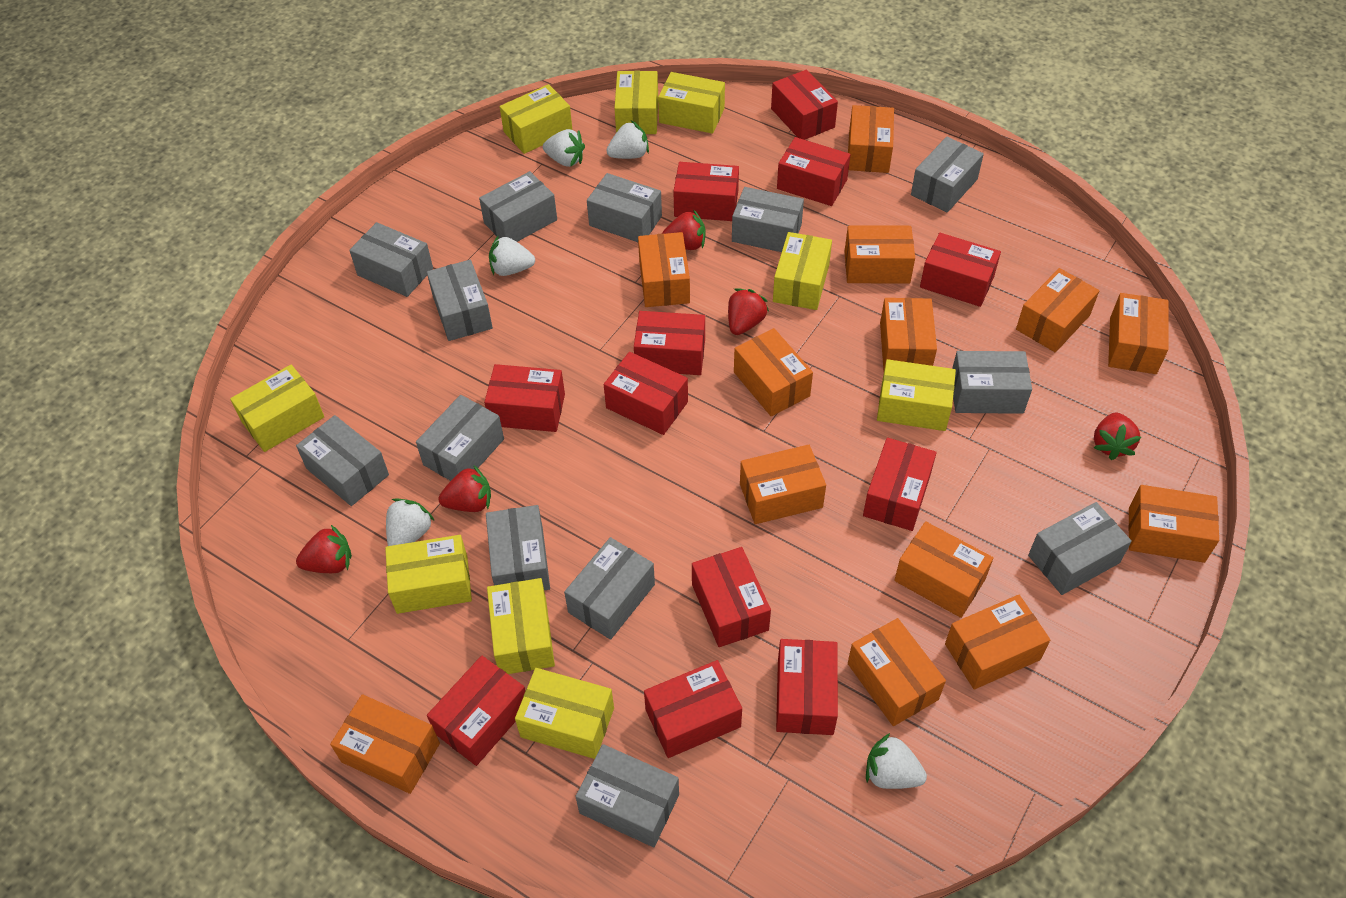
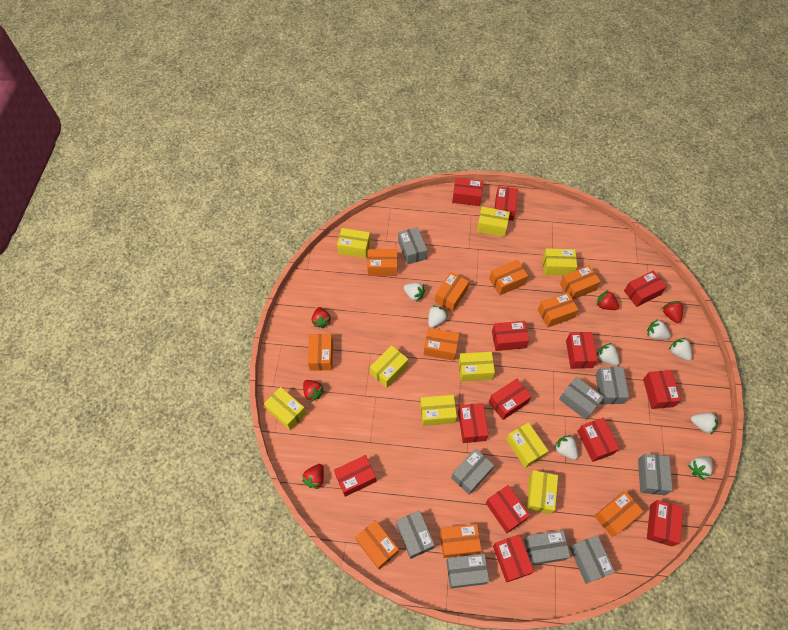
grey box: 13 -> 9
orange box: 13 -> 10
red box: 12 -> 13
white strawberry: 5 -> 8

